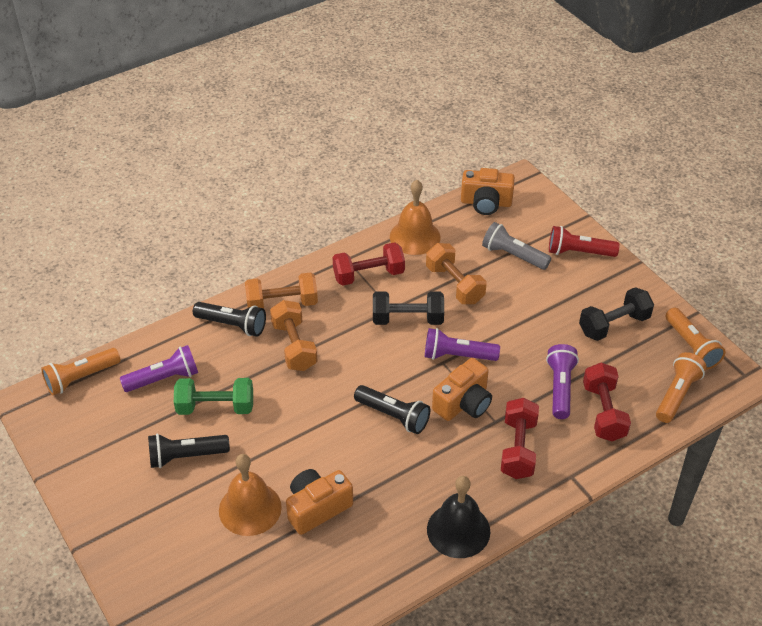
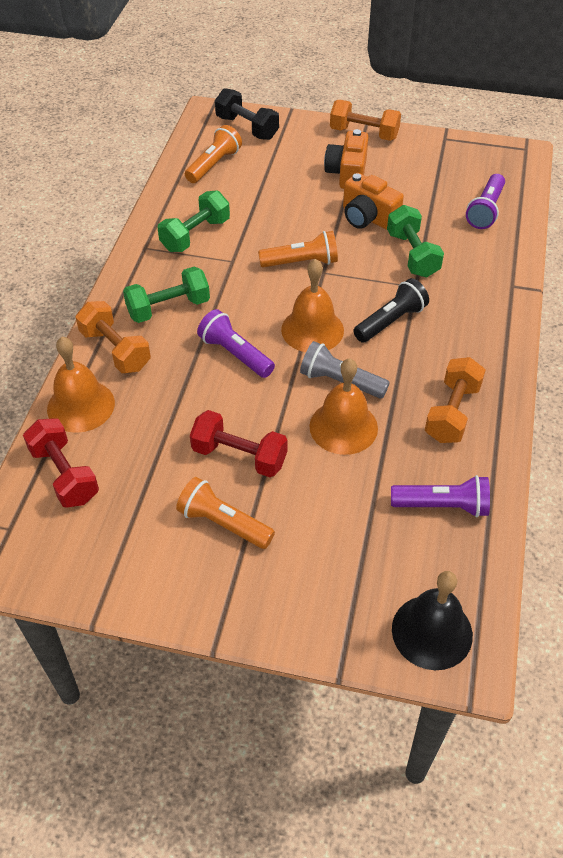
black dumbbell: 2 -> 1
black flashlight: 3 -> 1
green dumbbell: 1 -> 3
orange bell: 2 -> 3
orange camera: 3 -> 2
red dumbbell: 3 -> 2
red flashlight: 1 -> 0

